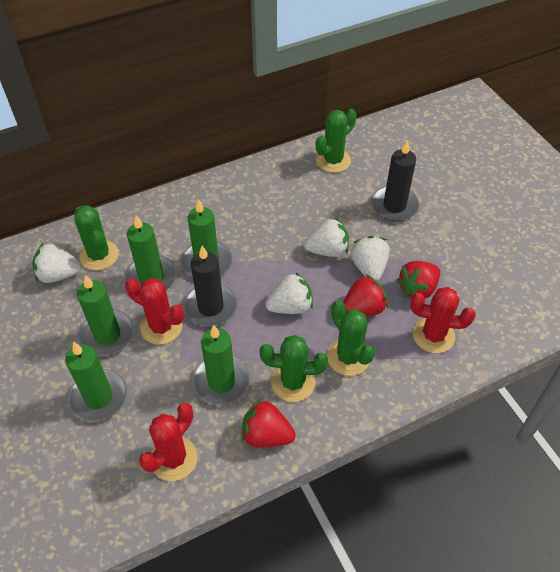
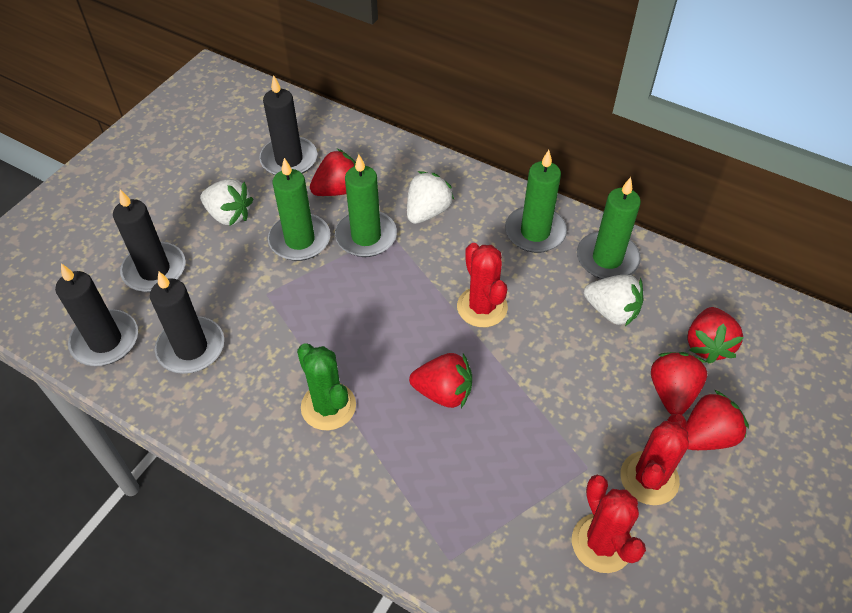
black candle: 2 -> 4
green cactus: 4 -> 1
green candle: 5 -> 4
red strawberry: 3 -> 5
white strawberry: 4 -> 3

